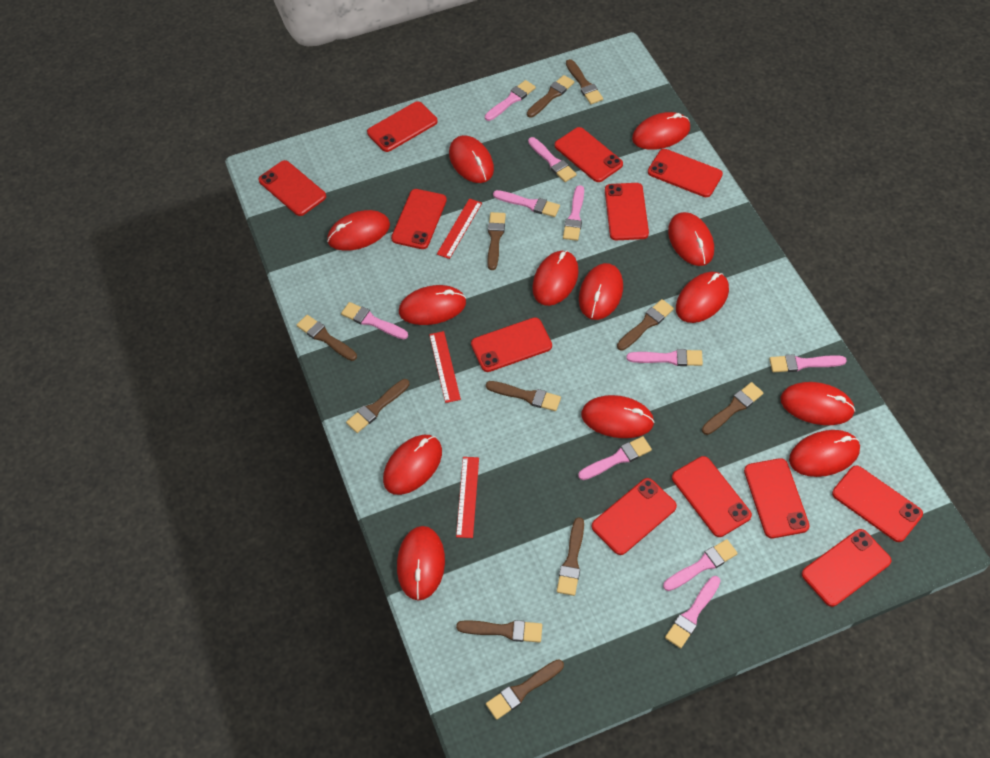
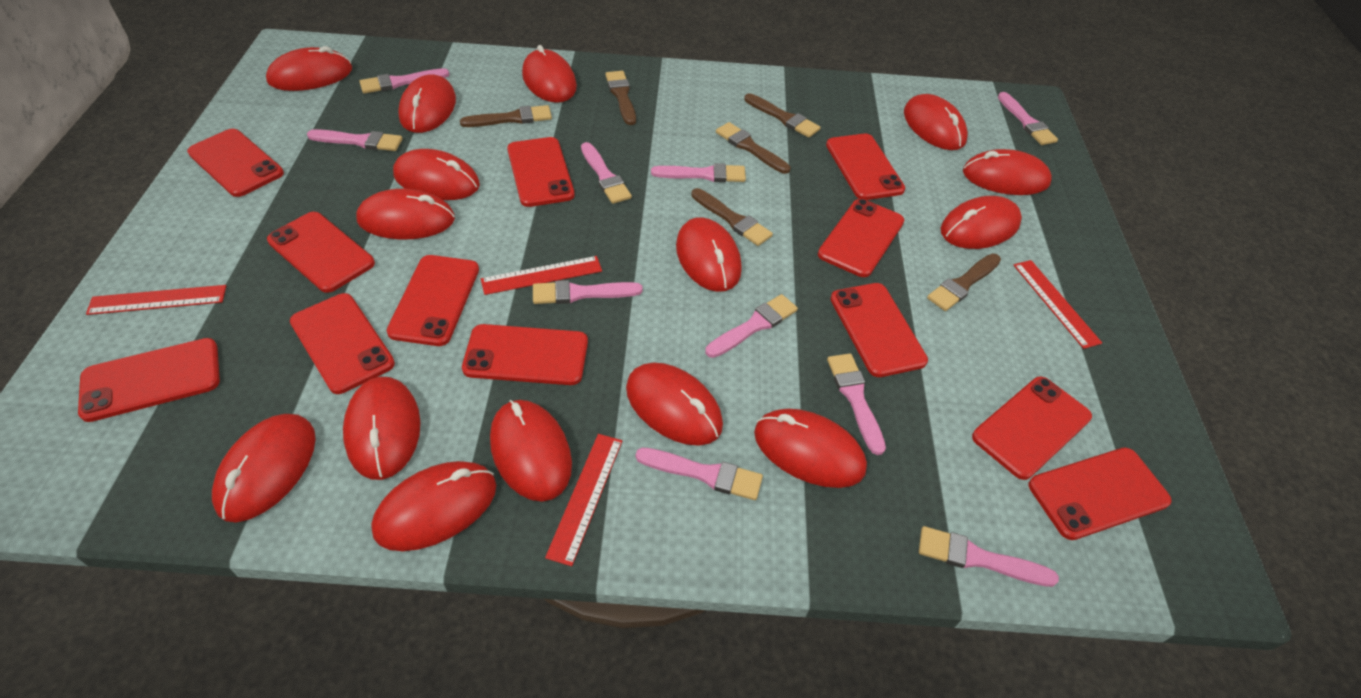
brown brush: 11 -> 6
red mouse: 13 -> 15
red ruler: 3 -> 4

